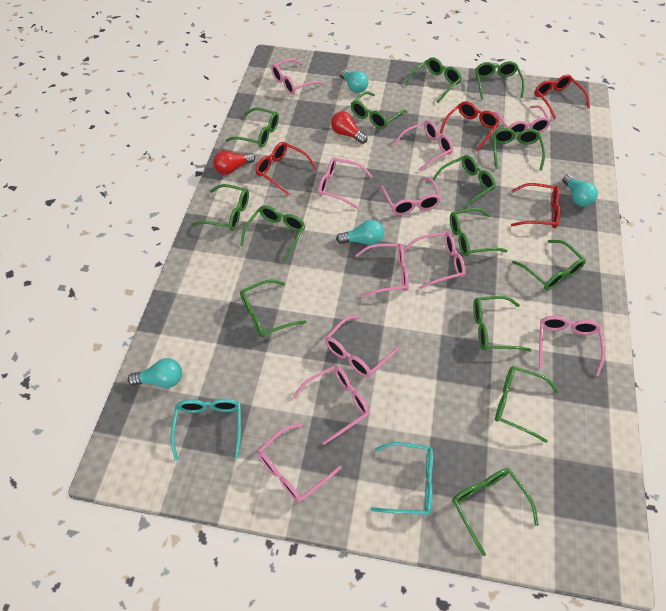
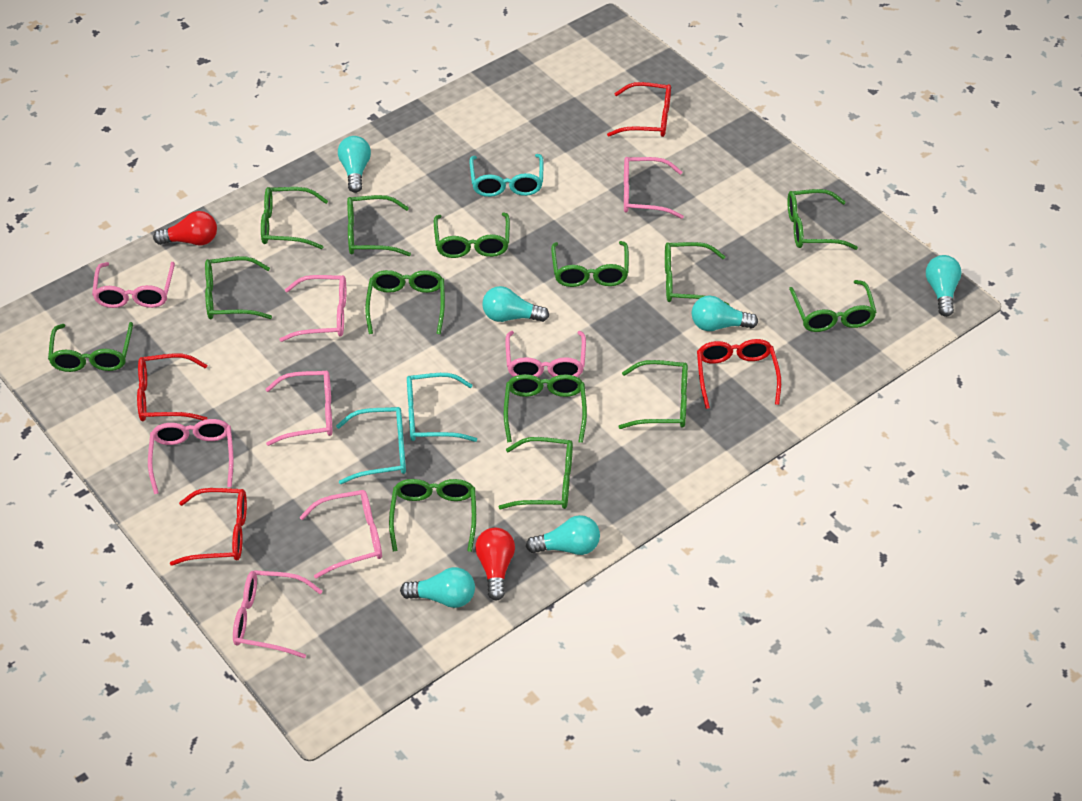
pink glasses: 11 -> 8
turquoise glasses: 2 -> 3
turquoise light bulb: 4 -> 6

